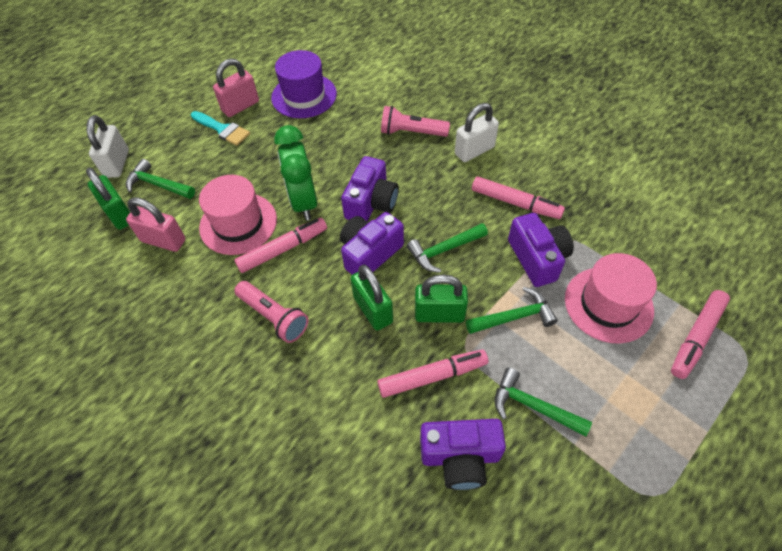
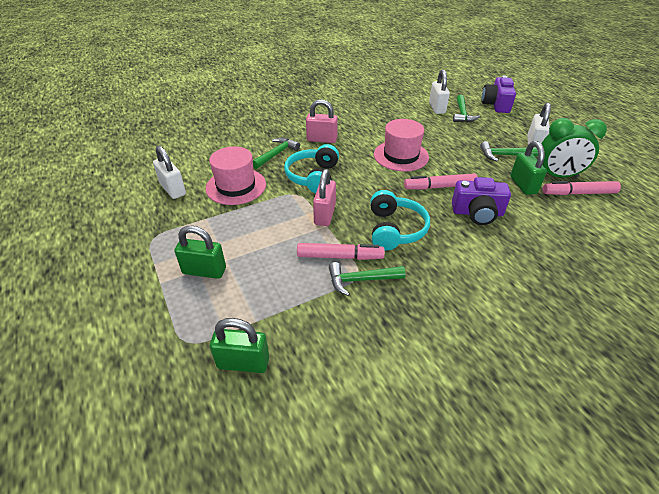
pink flashlight: 2 -> 0
pink marker: 4 -> 3
purple camera: 4 -> 2
purple hat: 1 -> 0
turquoise brush: 1 -> 0
turquoise headphones: 0 -> 2
white padlock: 2 -> 3

